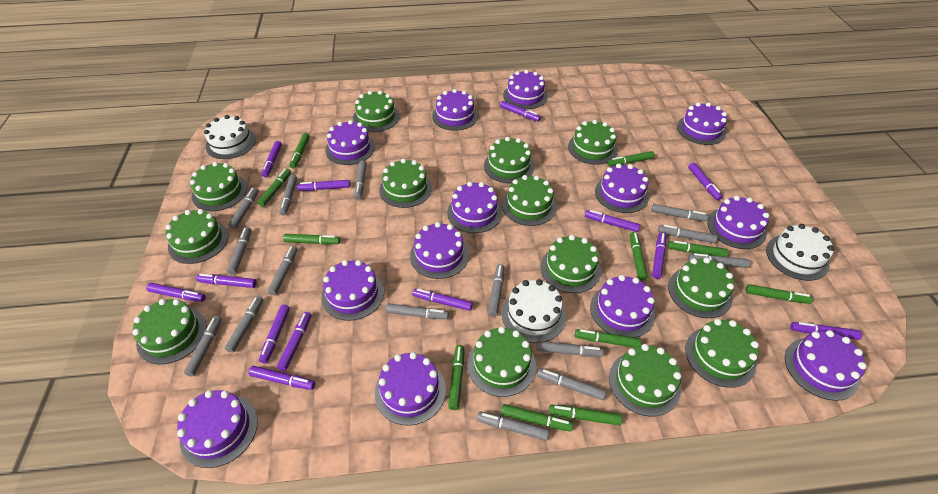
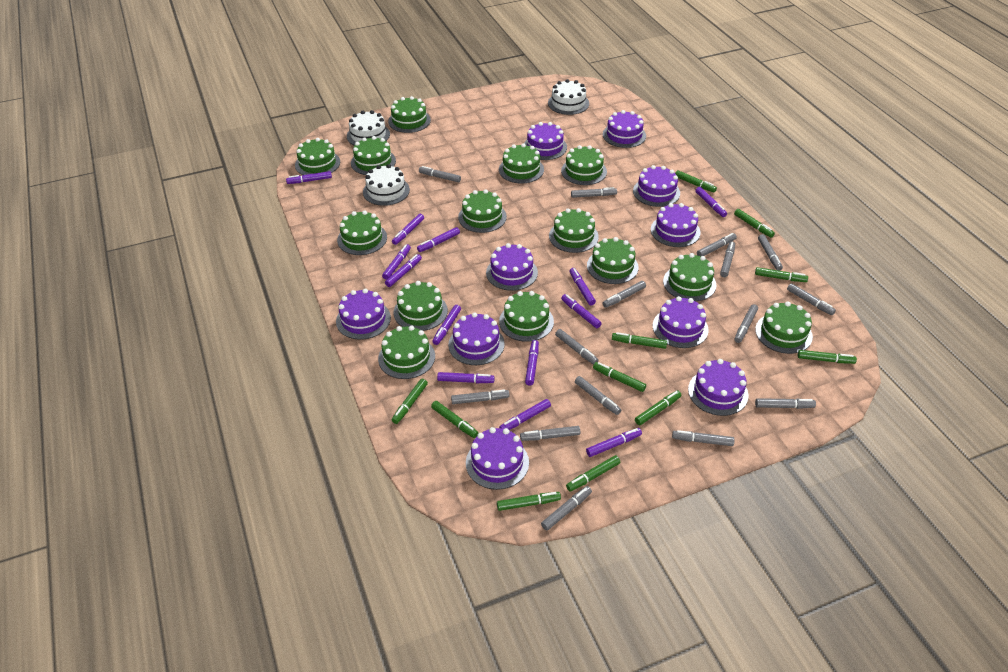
green cake: 13 -> 14
purple cake: 13 -> 10

